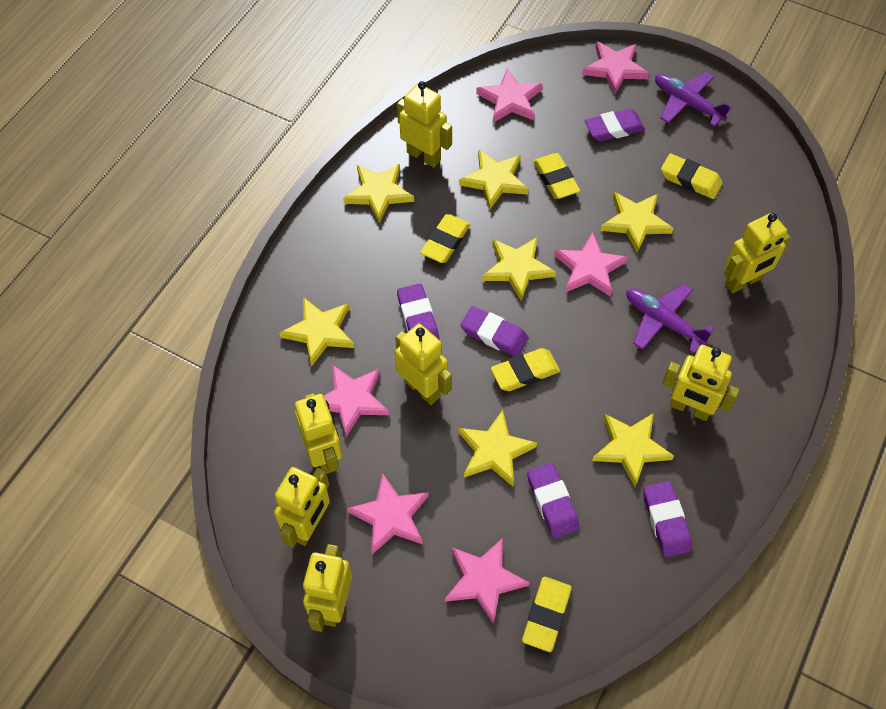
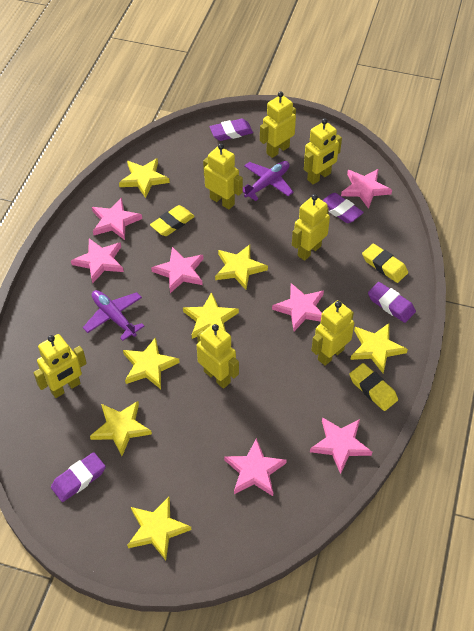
pink star: 6 -> 7
purple eraser: 5 -> 4
yellow eraser: 5 -> 3

